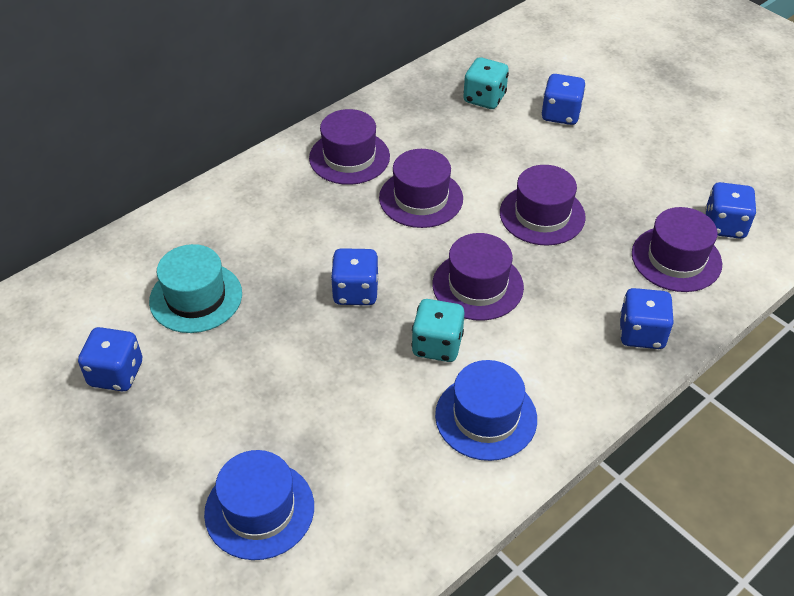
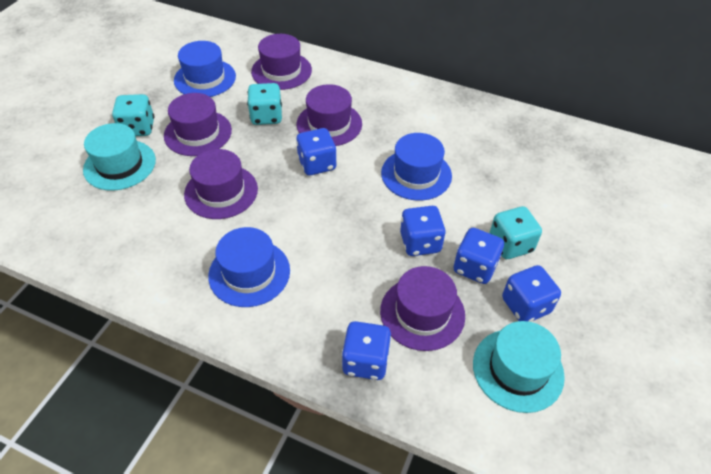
blue hat: 2 -> 3
turquoise dice: 2 -> 3
turquoise hat: 1 -> 2

